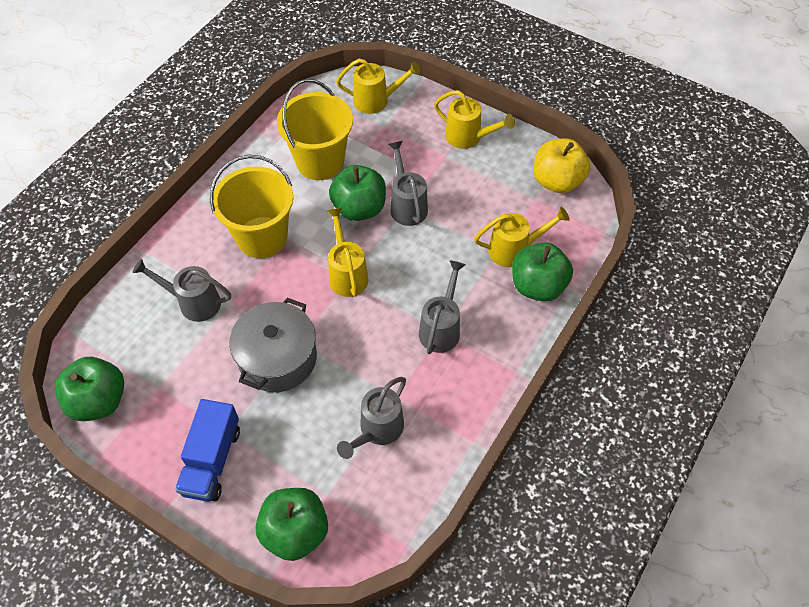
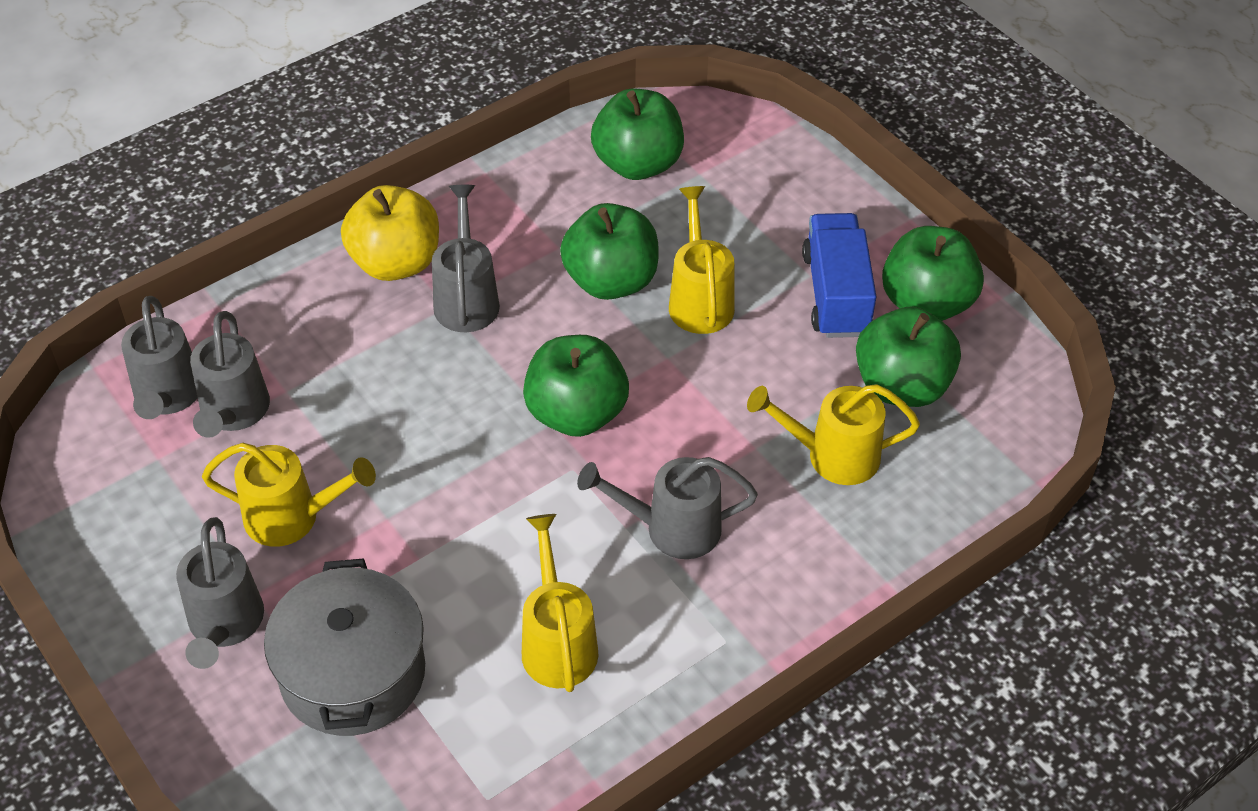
green apple: 4 -> 5
grey watering can: 4 -> 5
yellow bucket: 2 -> 0

